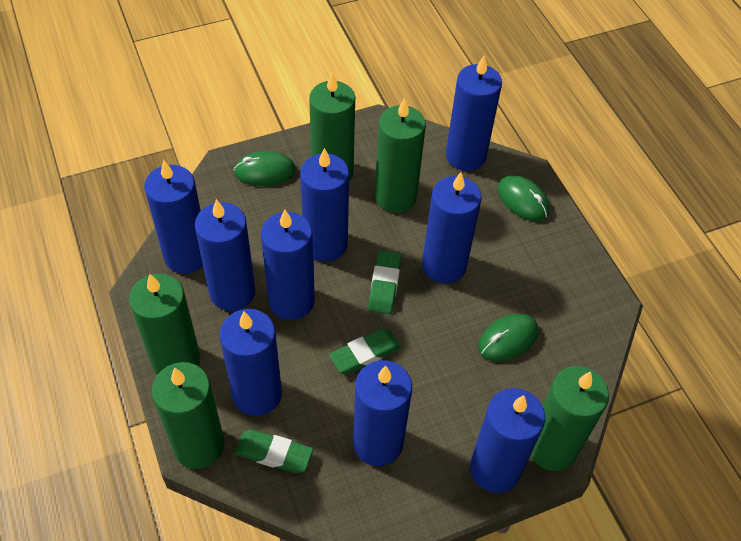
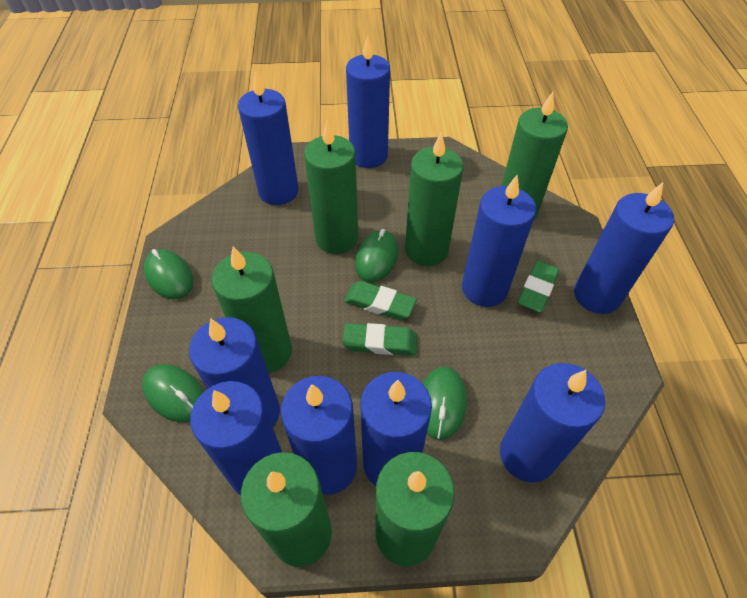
green candle: 5 -> 6
green mouse: 3 -> 4

